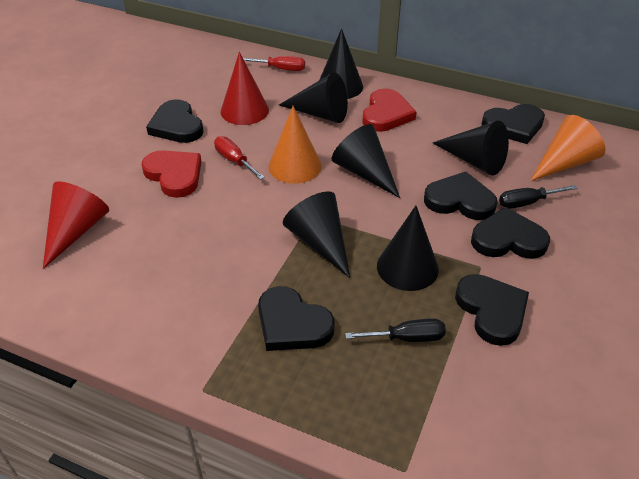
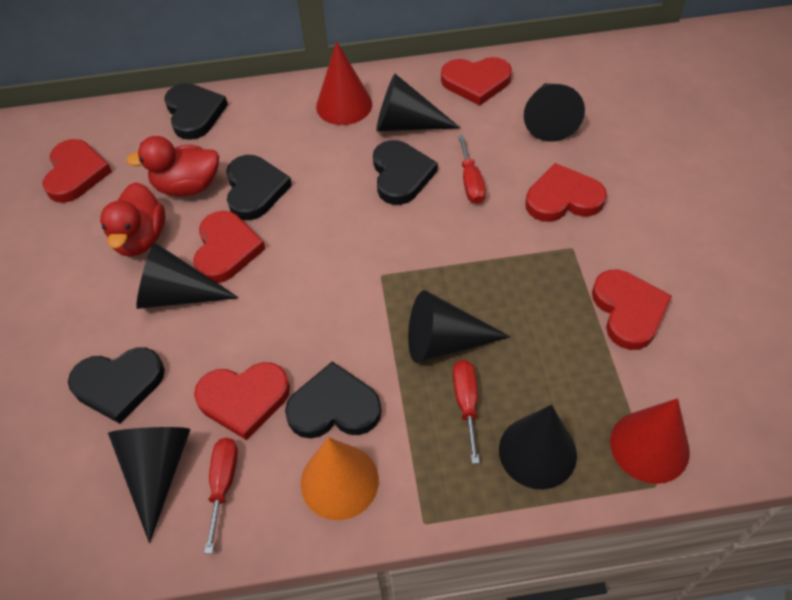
black heart: 6 -> 5
black screwdriver: 2 -> 0
orange cone: 2 -> 1
red duck: 0 -> 2
red heart: 2 -> 6
red screwdriver: 2 -> 3

